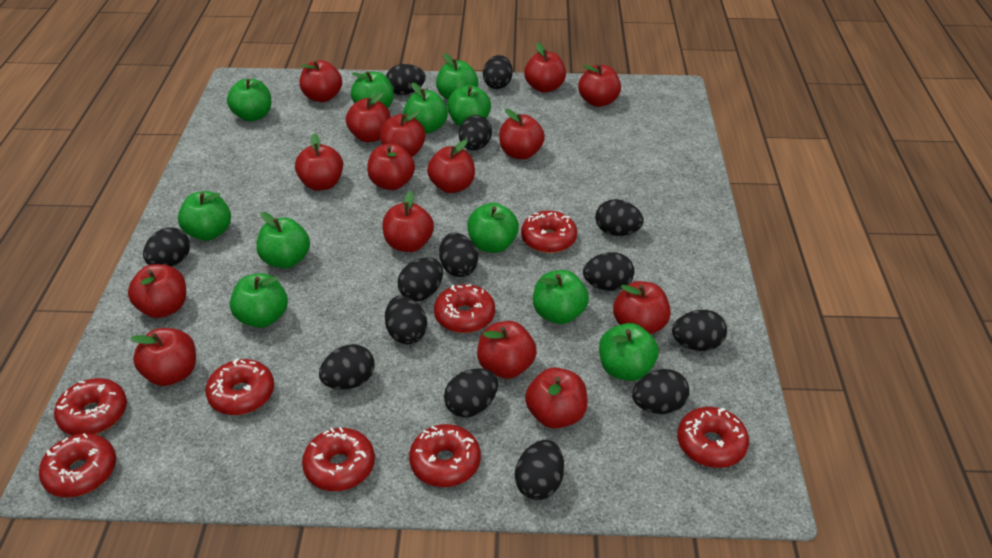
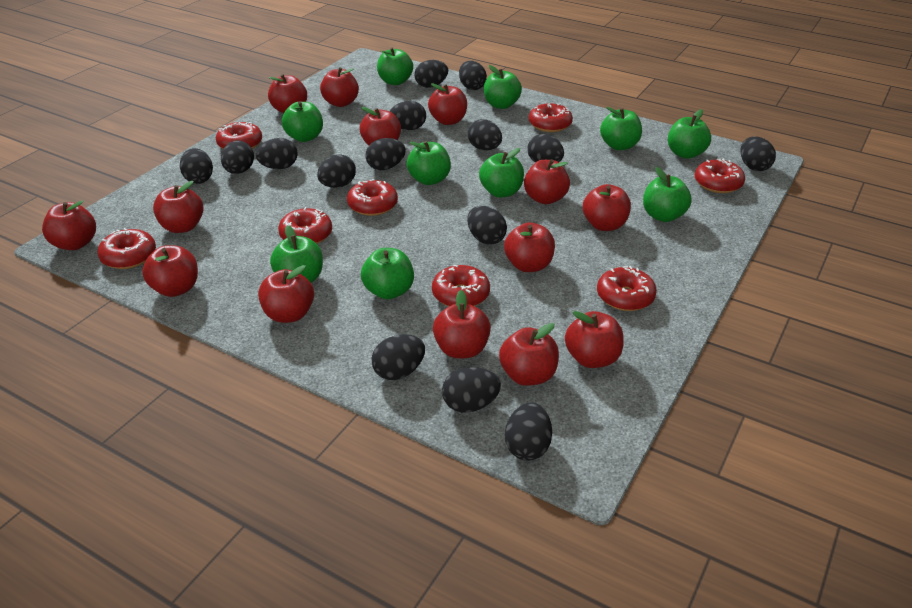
black egg: 14 -> 15
green apple: 11 -> 10
red apple: 15 -> 14

